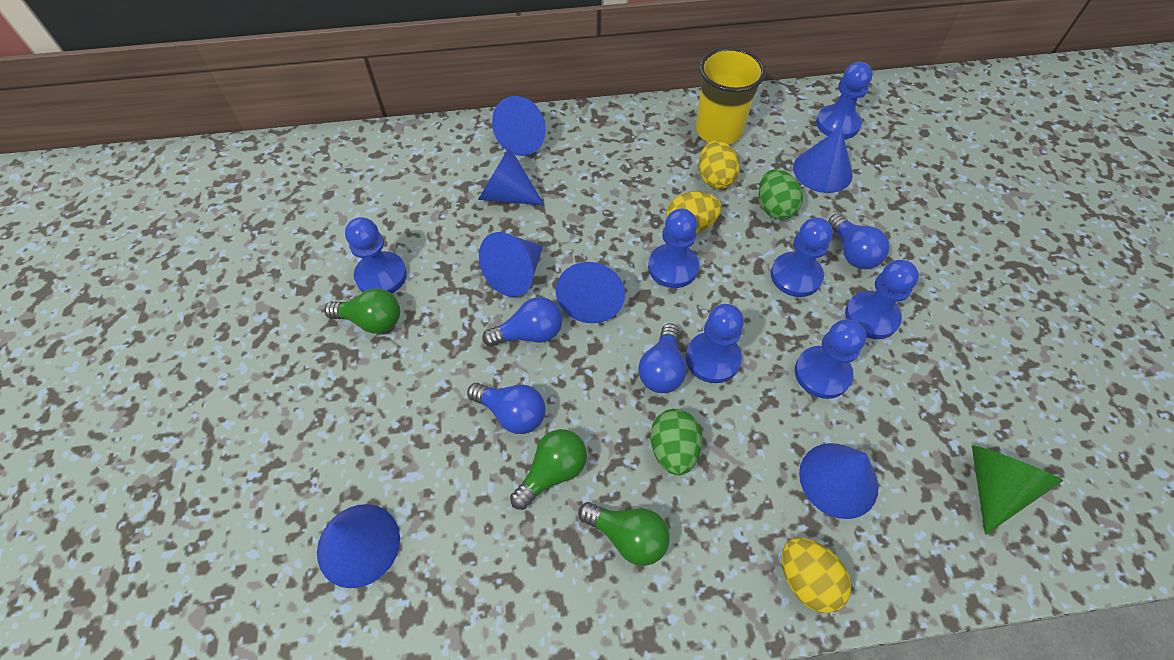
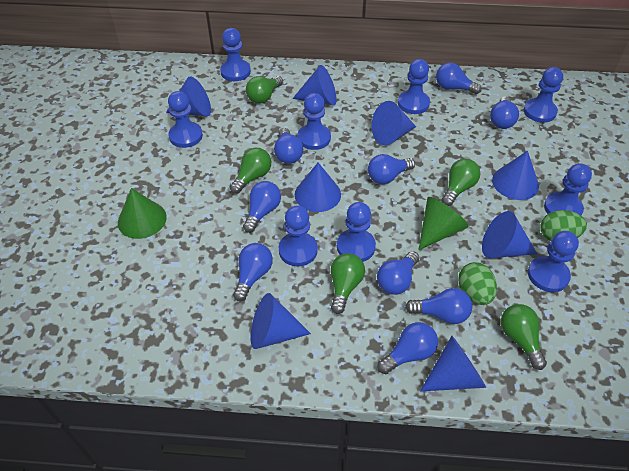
blue cone: 7 -> 8
blue light bulb: 4 -> 9
blue pawn: 7 -> 9
green cone: 1 -> 2
green light bulb: 3 -> 5
yellow cup: 1 -> 0
yellow egg: 3 -> 0

